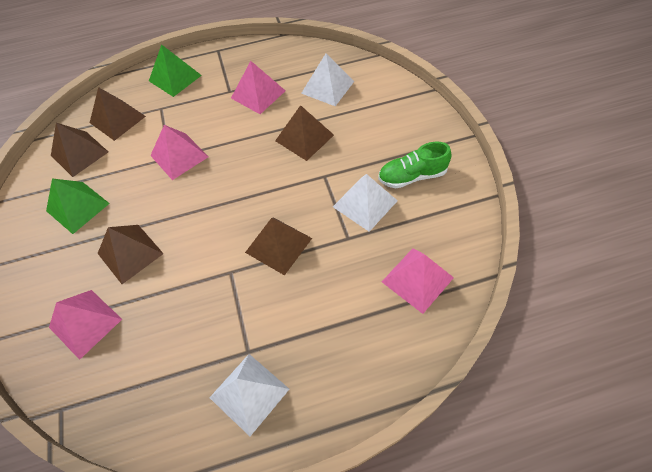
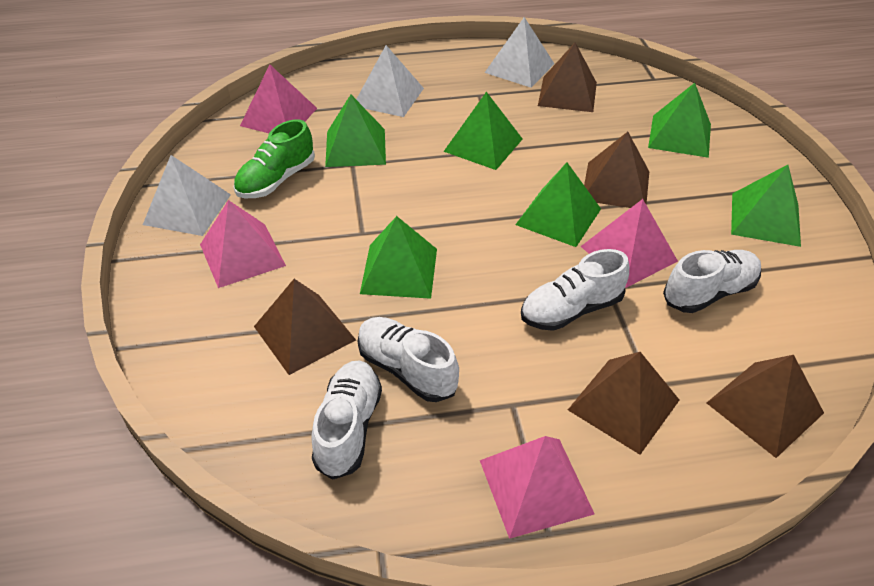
green pyramid: 2 -> 6
white shoe: 0 -> 4

